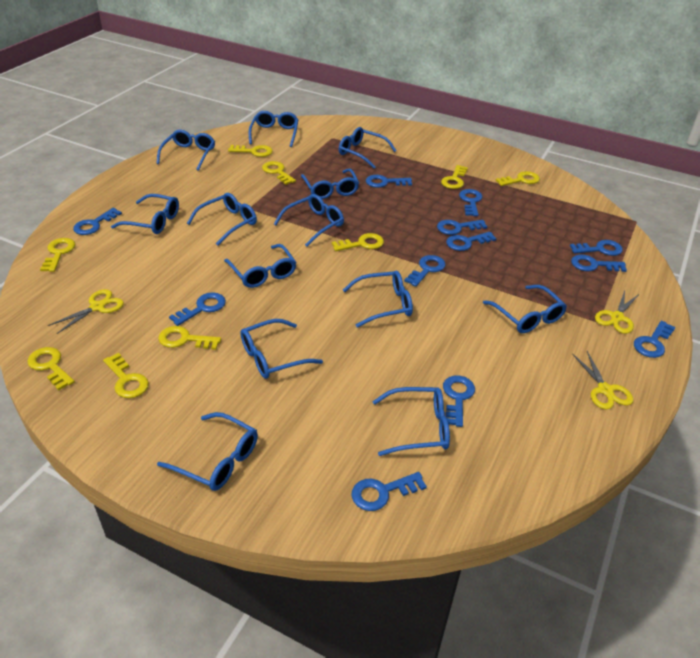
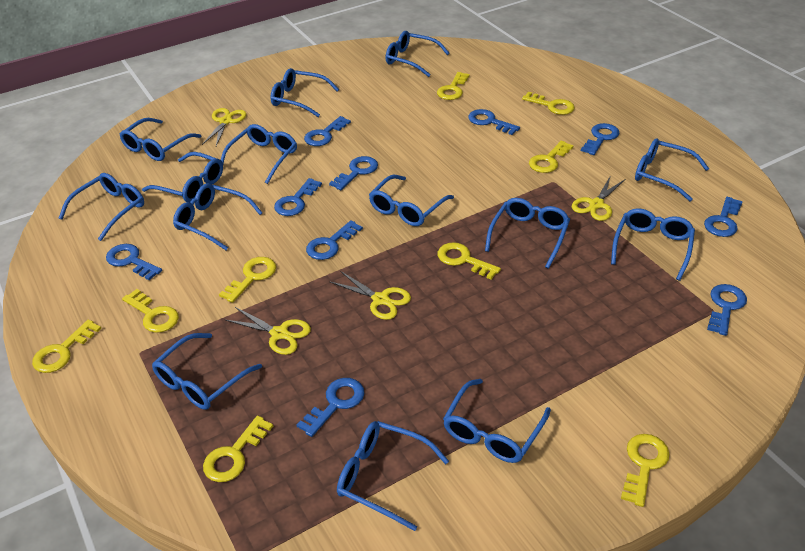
blue glasses: 13 -> 14
blue key: 12 -> 10
yellow scissors: 3 -> 4

